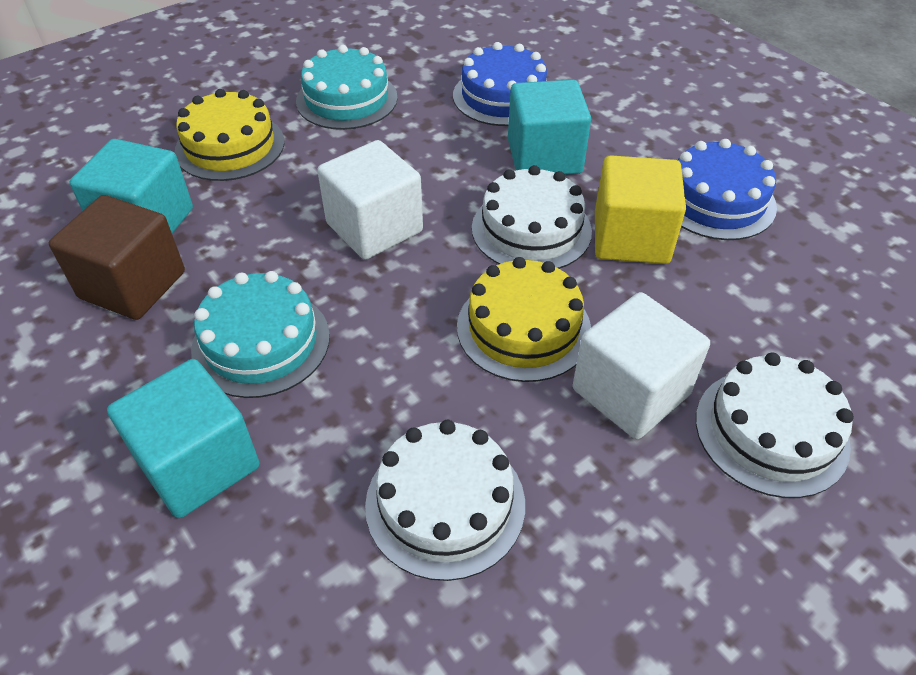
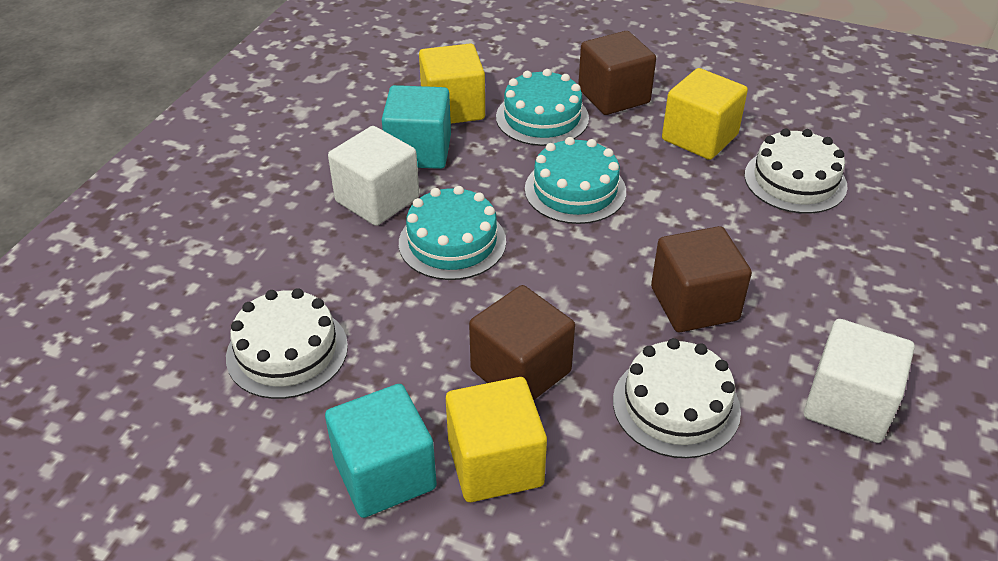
blue cake: 2 -> 0
brown cube: 1 -> 3
turquoise cake: 2 -> 3
turquoise cube: 3 -> 2
yellow cake: 2 -> 0
yellow cube: 1 -> 3

